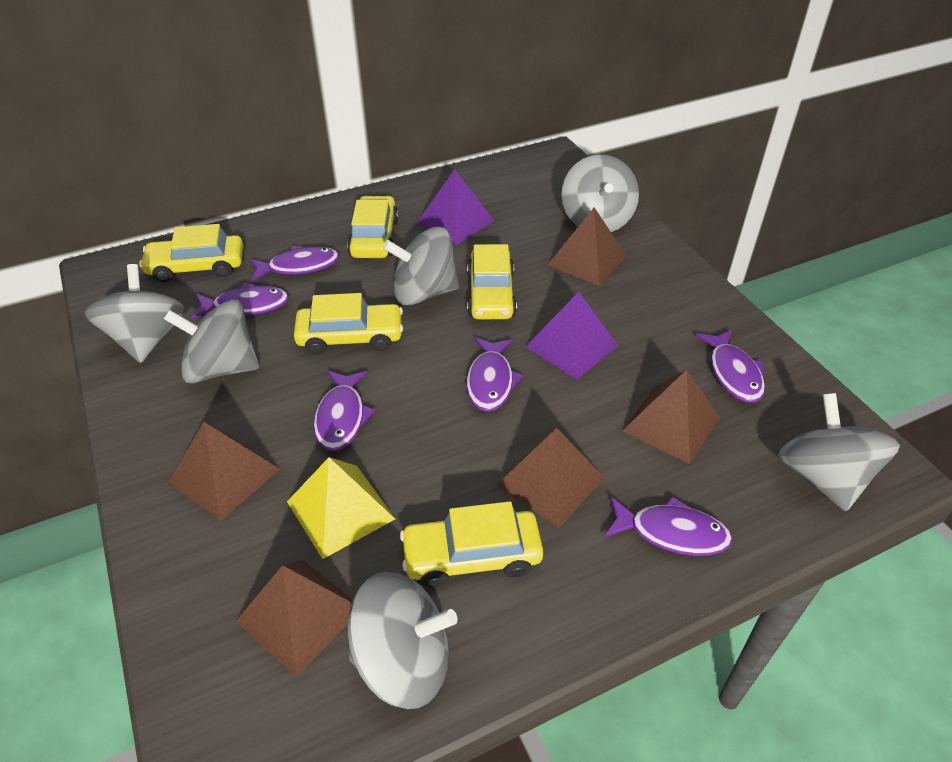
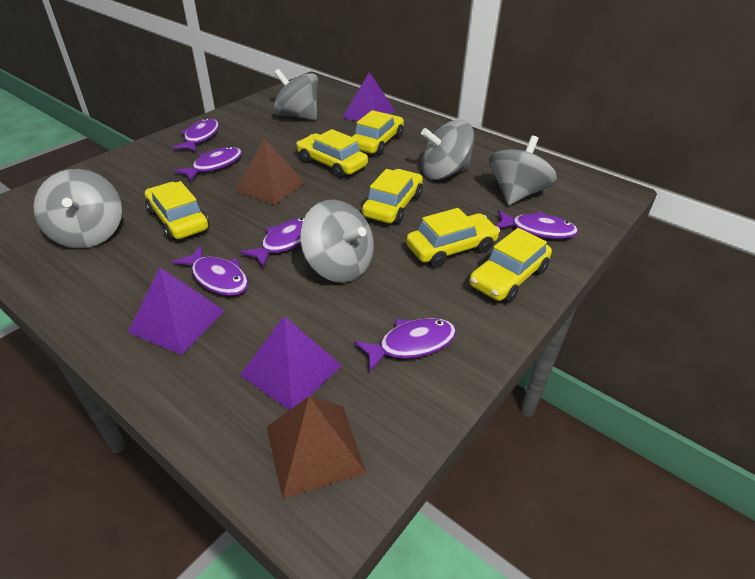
brown pyramid: 5 -> 2
grey spinning top: 6 -> 5
purple pyramid: 2 -> 3
yellow car: 5 -> 6
yellow pyramid: 1 -> 0

